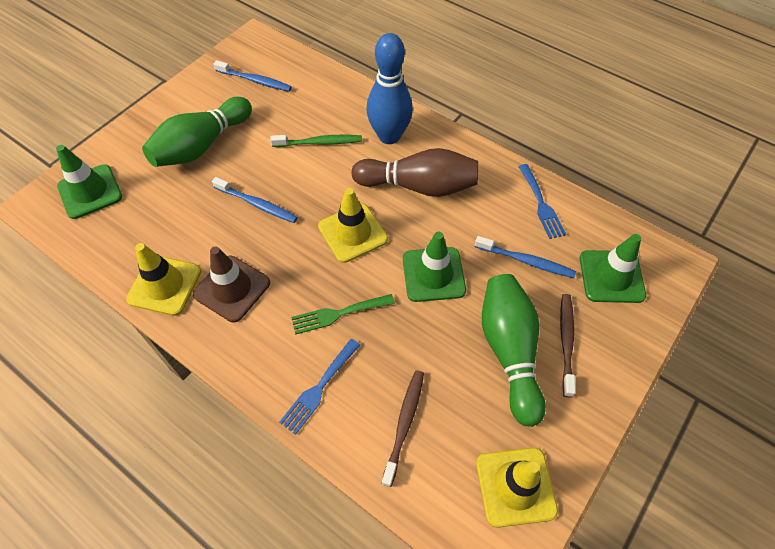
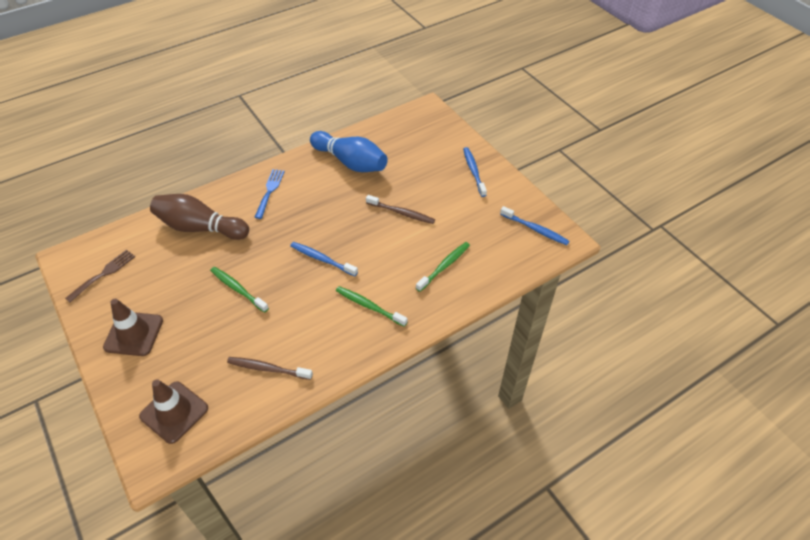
blue fork: 2 -> 1
brown fork: 0 -> 1
brown traffic cone: 1 -> 2
green bowling pin: 2 -> 0
green fork: 1 -> 0
green toothbrush: 1 -> 3
green traffic cone: 3 -> 0
yellow traffic cone: 3 -> 0

